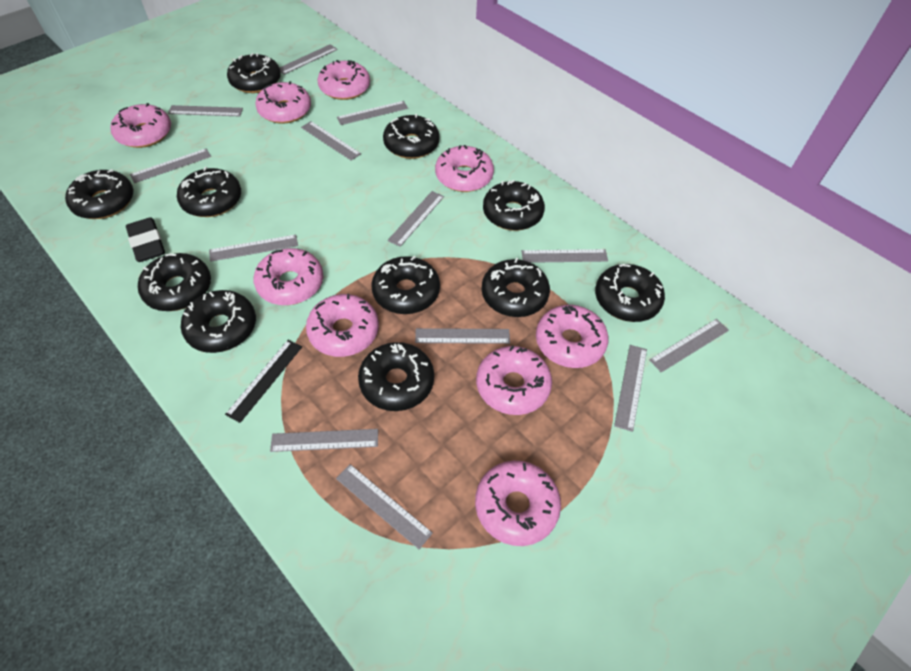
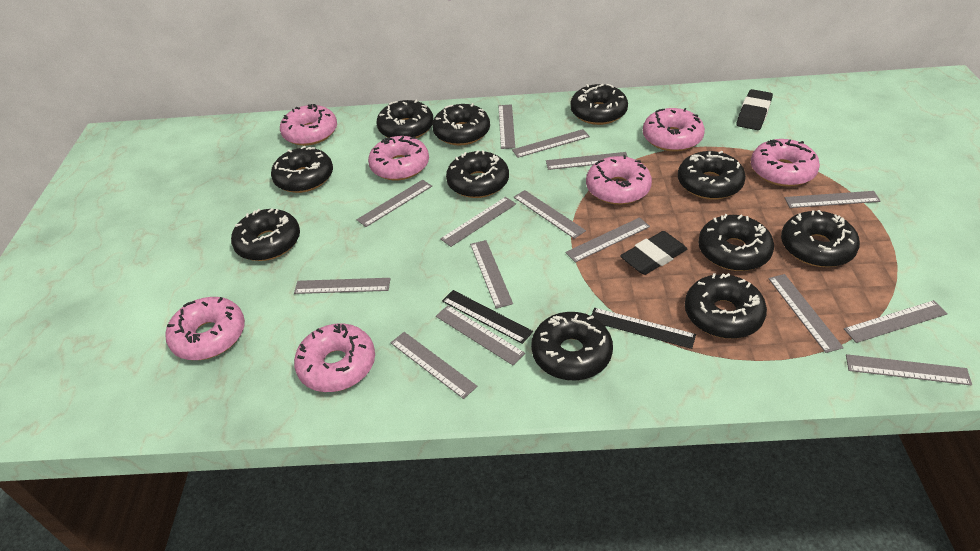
black eraser: 1 -> 2
black ruler: 1 -> 2
grey ruler: 13 -> 15
pink donut: 9 -> 7

